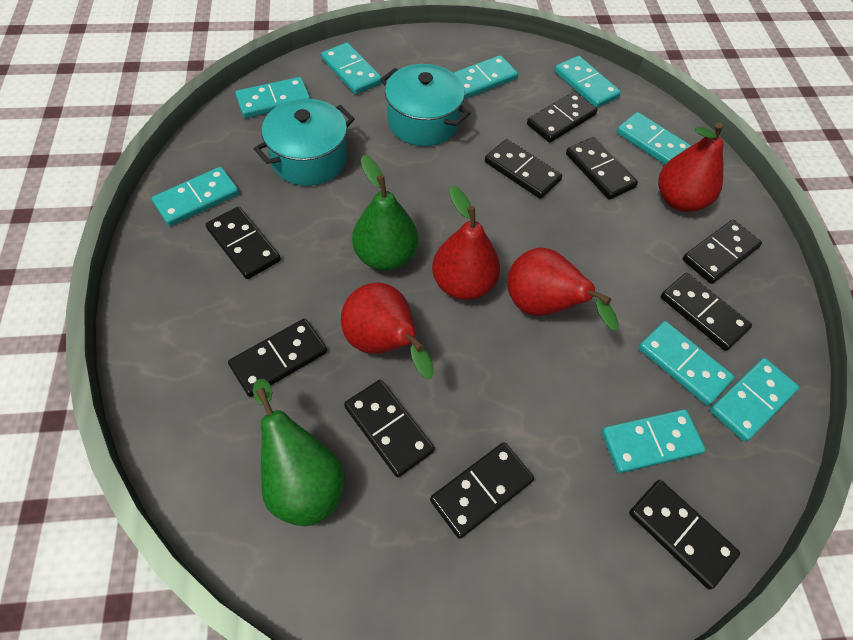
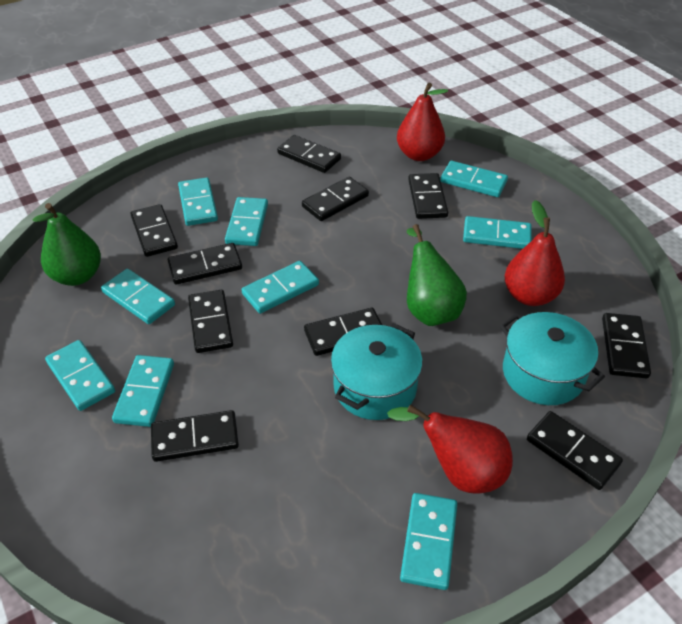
red pear: 4 -> 3

